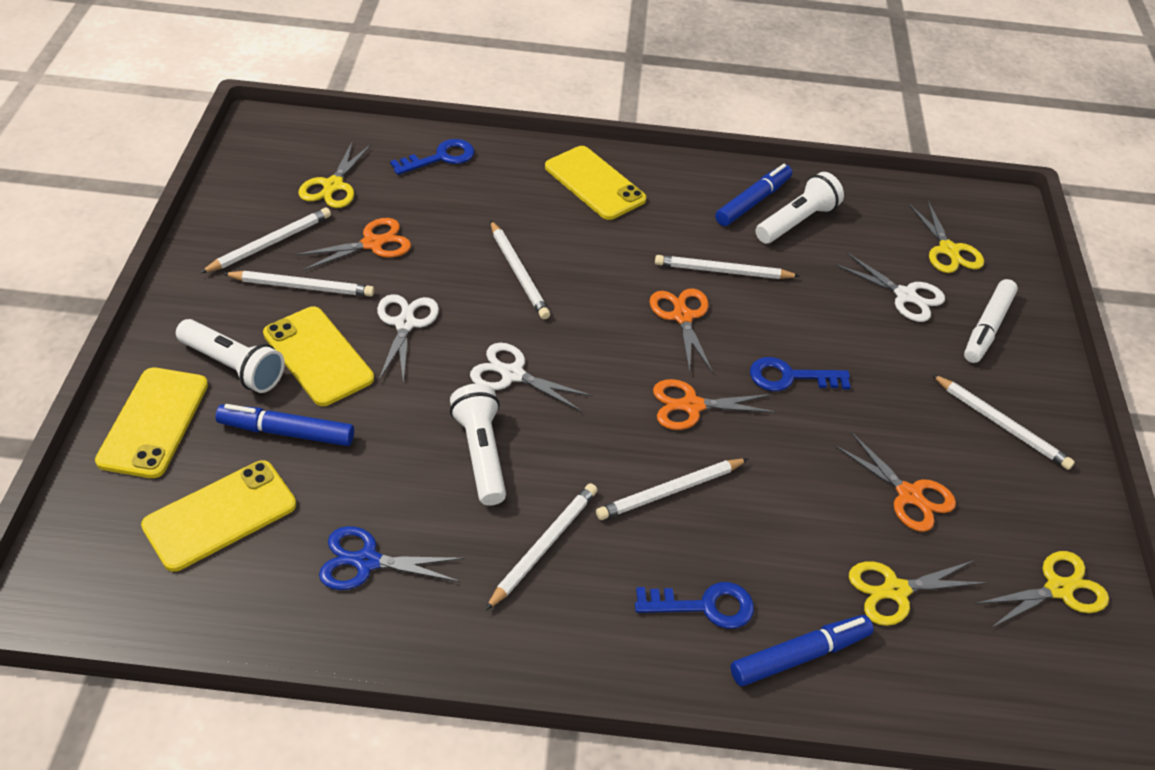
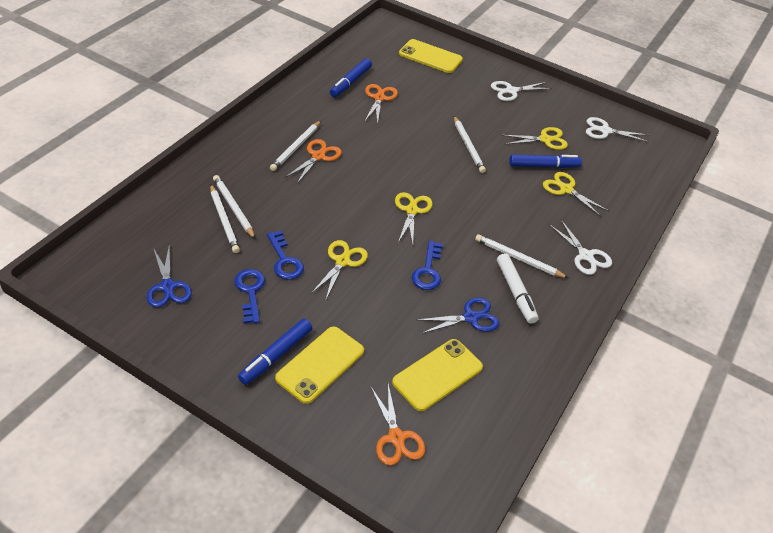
blue scissors: 1 -> 2
orange scissors: 4 -> 3
white flashlight: 3 -> 0
white pencil: 7 -> 5
yellow phone: 4 -> 3

